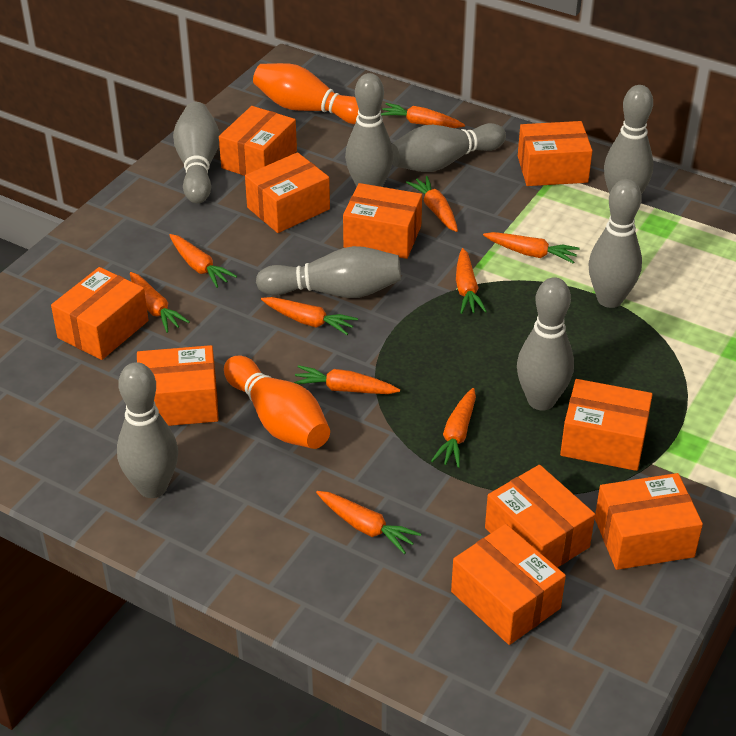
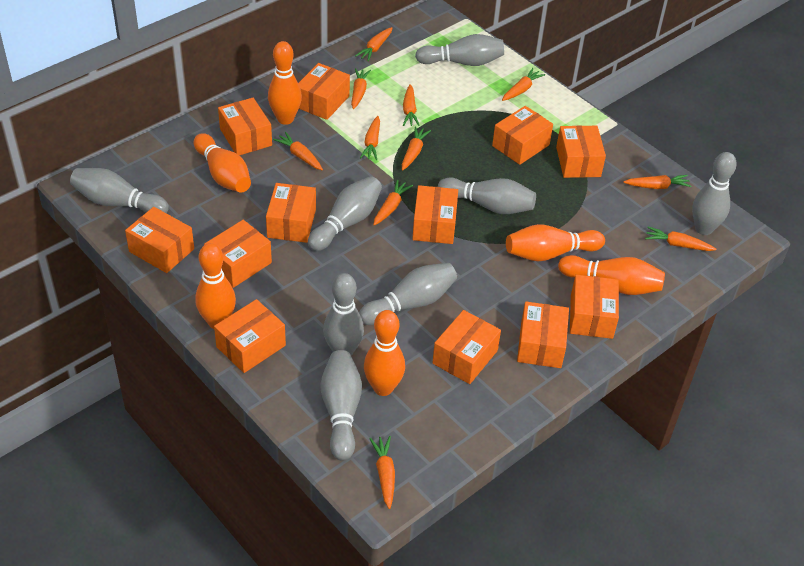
orange bowling pin: 2 -> 6
orange box: 10 -> 12
orange carrot: 10 -> 11

